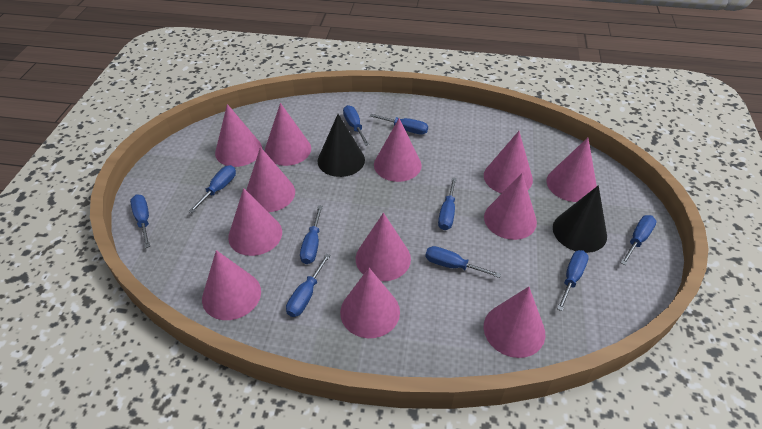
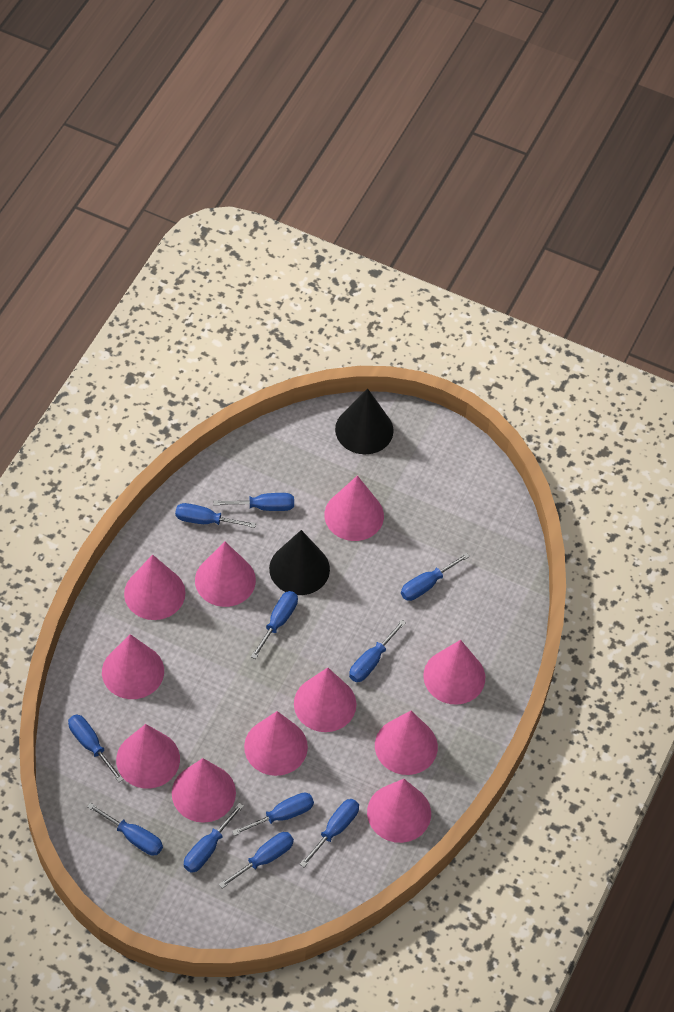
blue screwdriver: 10 -> 11
pink cone: 12 -> 11

